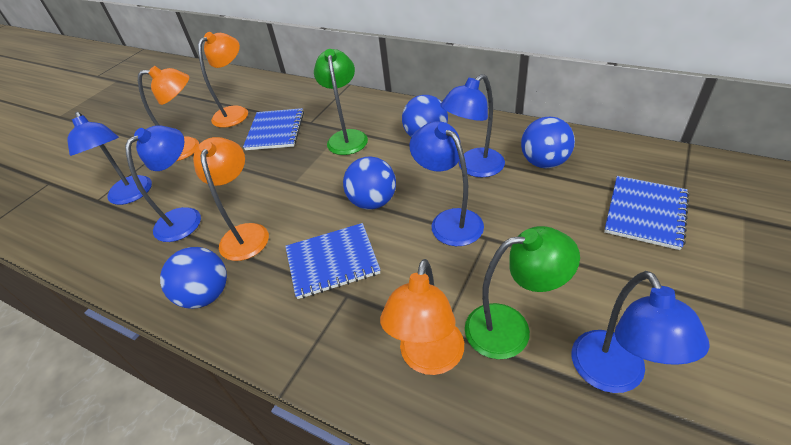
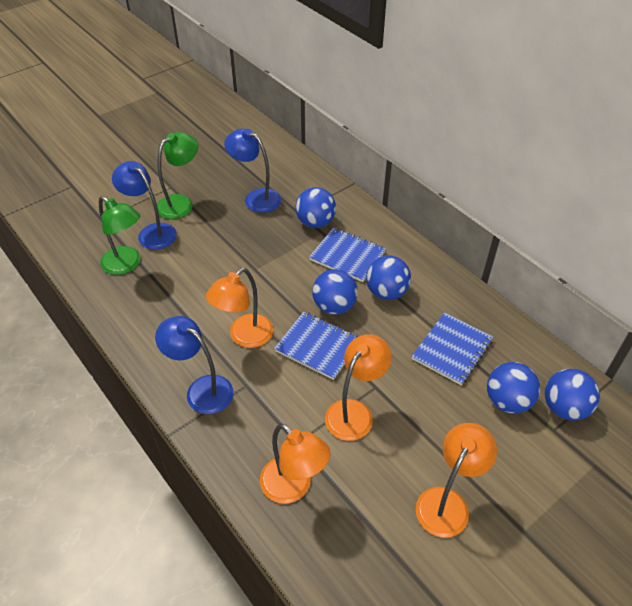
blue ball: 4 -> 5
blue lamp: 5 -> 3

